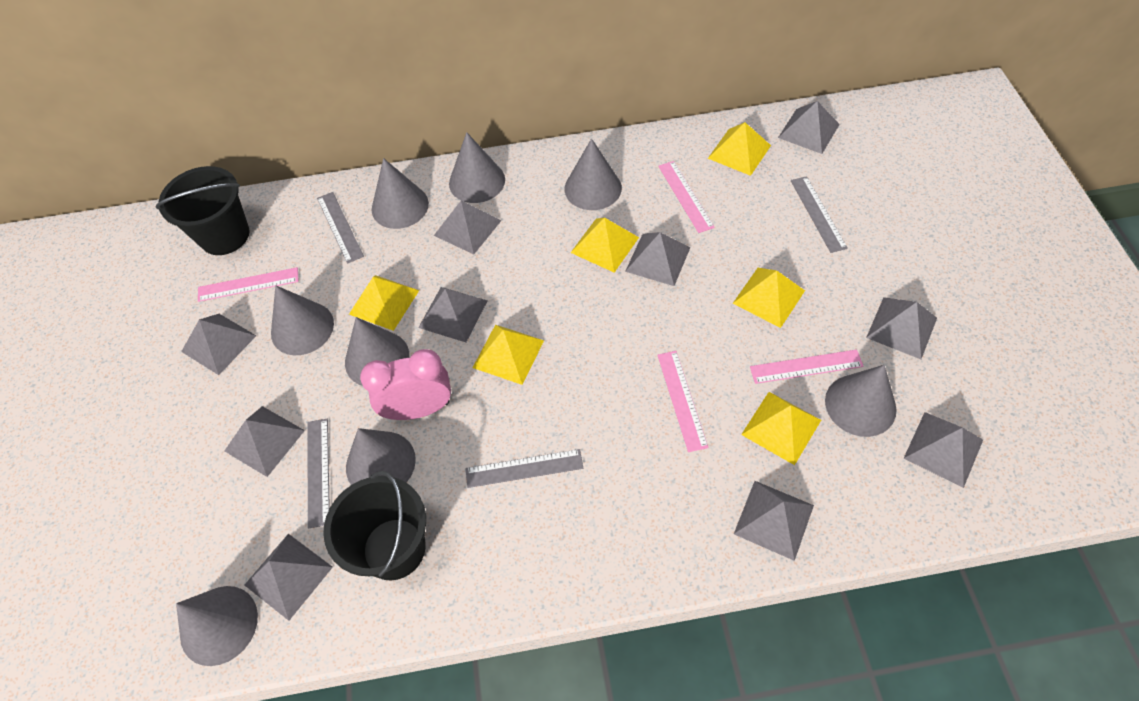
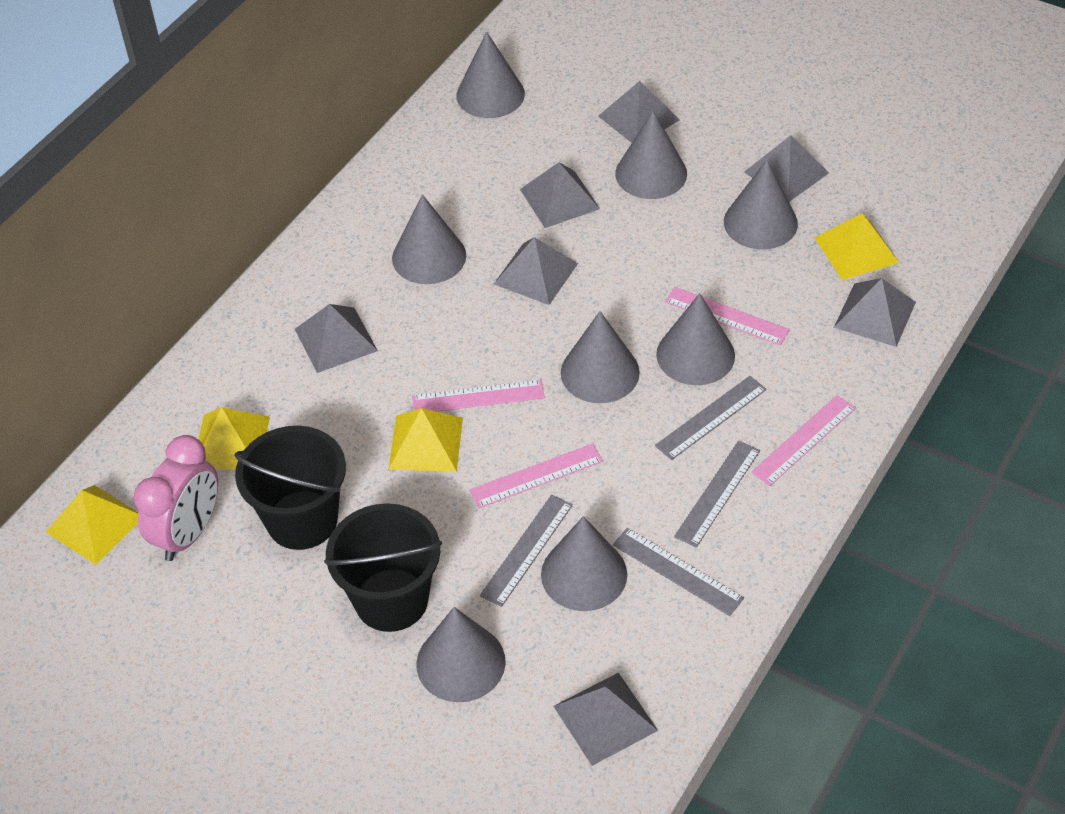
grey pyramid: 10 -> 7
yellow pyramid: 6 -> 4

